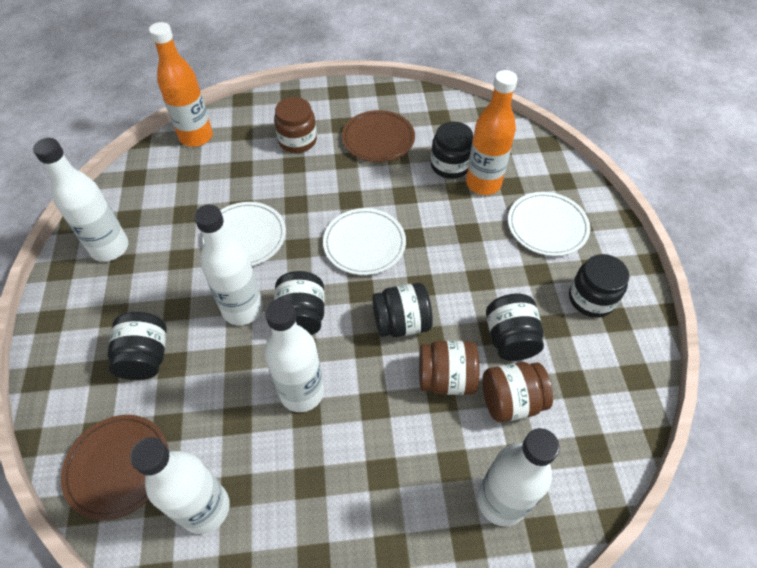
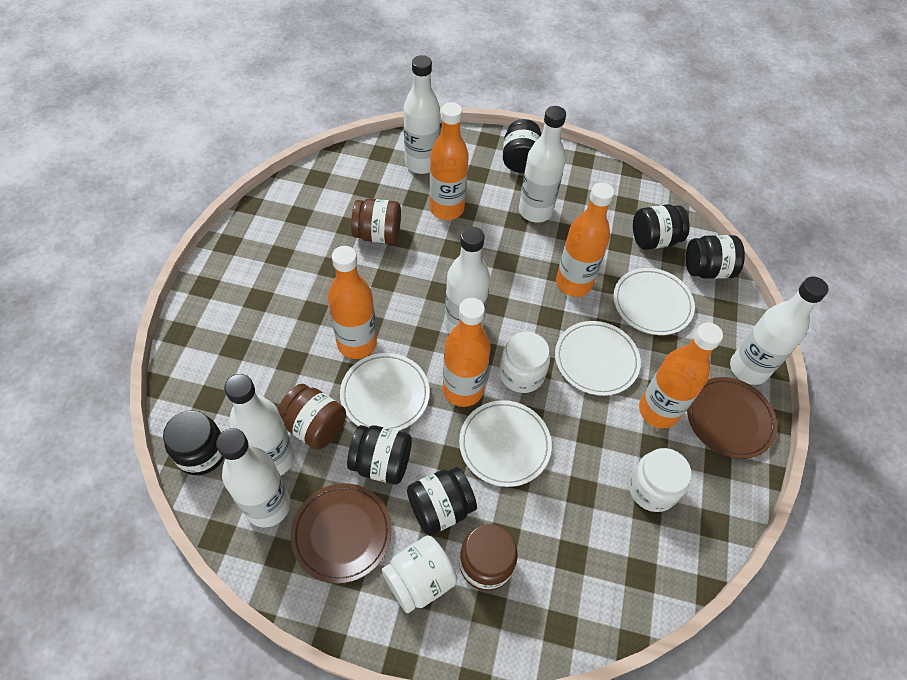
orange bottle: 2 -> 5
white bottle: 5 -> 6
white jar: 0 -> 3
white plate: 3 -> 4

